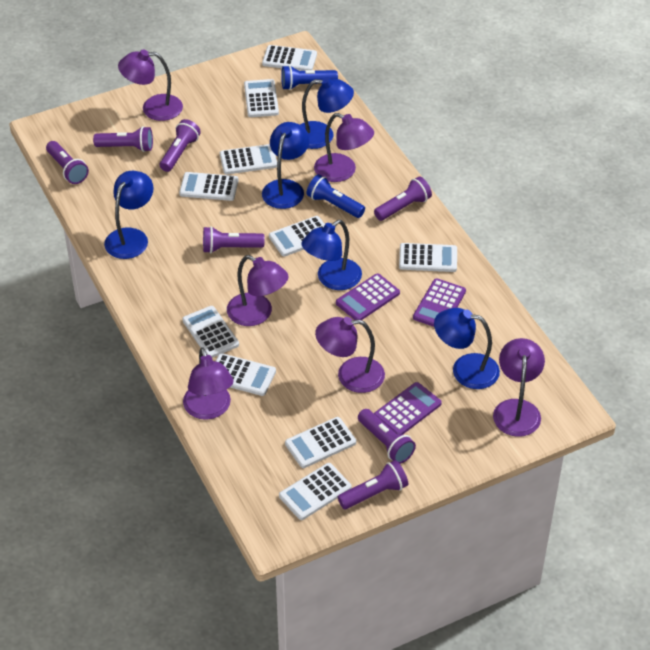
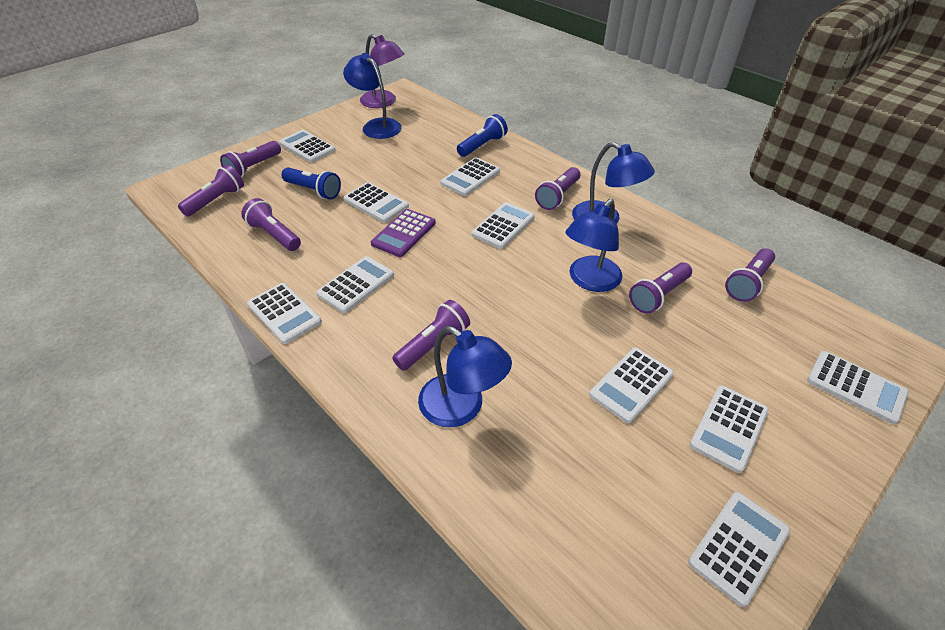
blue lamp: 5 -> 4
purple calculator: 3 -> 1
purple lamp: 6 -> 1

